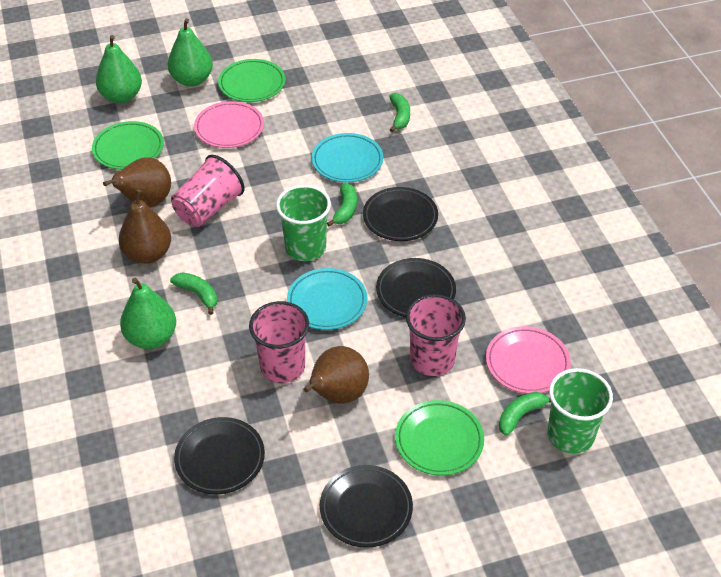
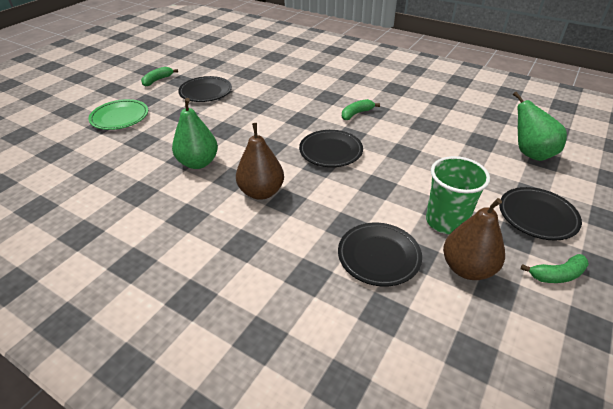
brown pear: 3 -> 2
green banana: 4 -> 3
green cup: 2 -> 1
green pear: 3 -> 2
green plate: 3 -> 1
pink cup: 3 -> 0
pink plate: 2 -> 0
turquoise plate: 2 -> 0

